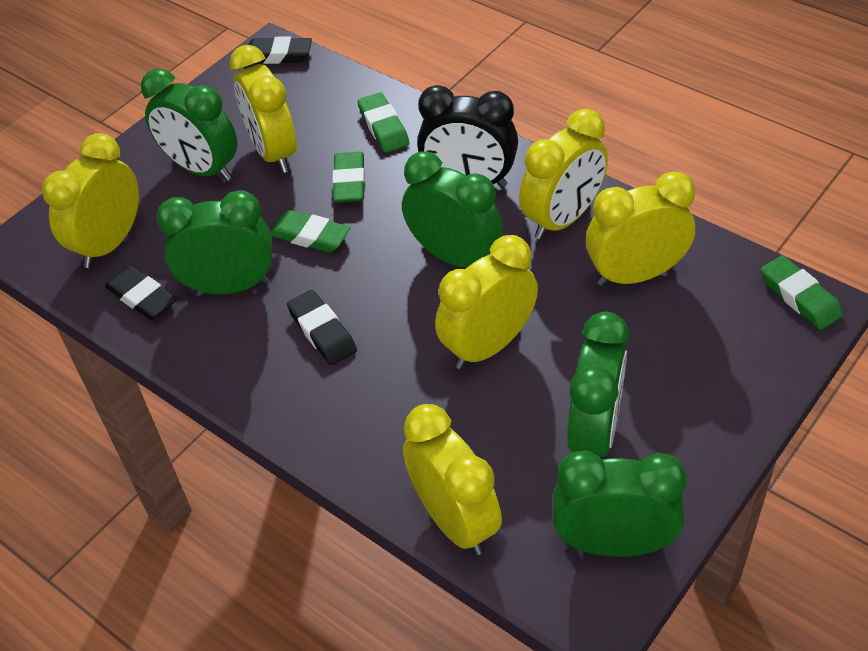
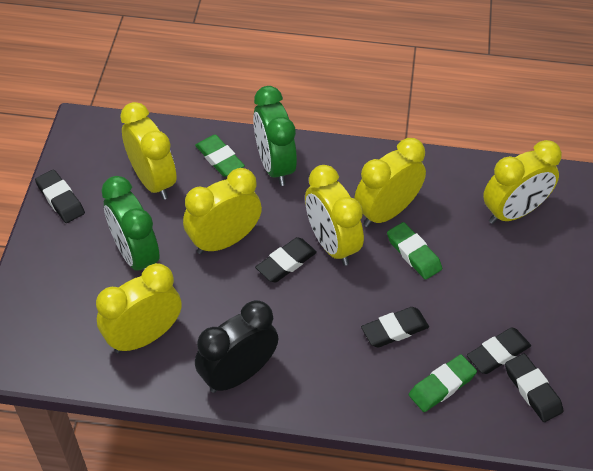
black eraser: 3 -> 5
green clock: 5 -> 2
green eraser: 4 -> 3

